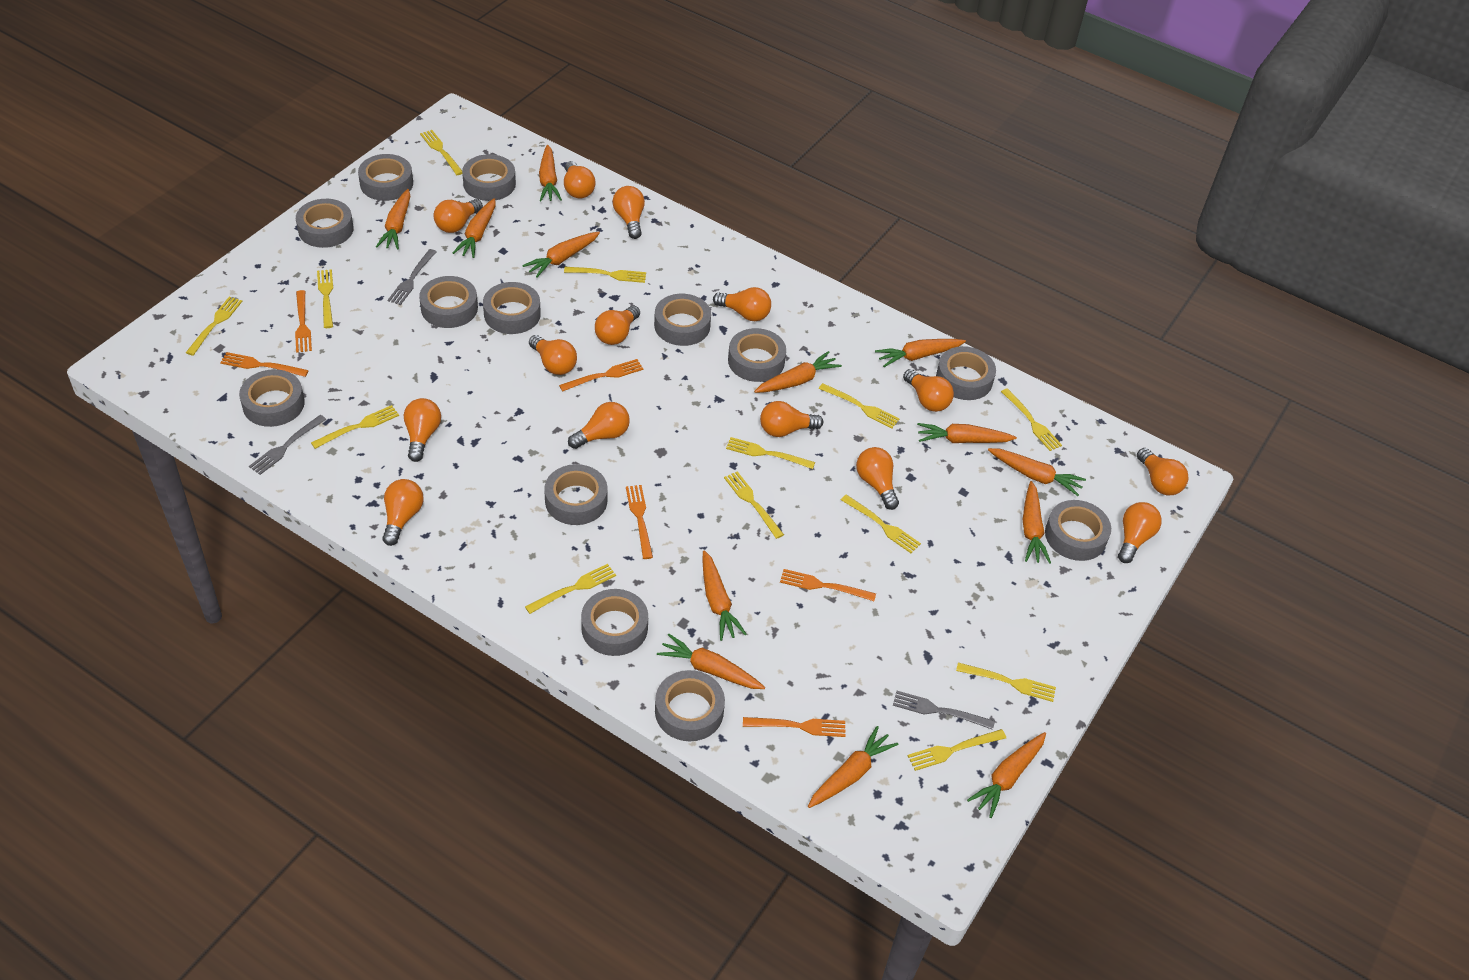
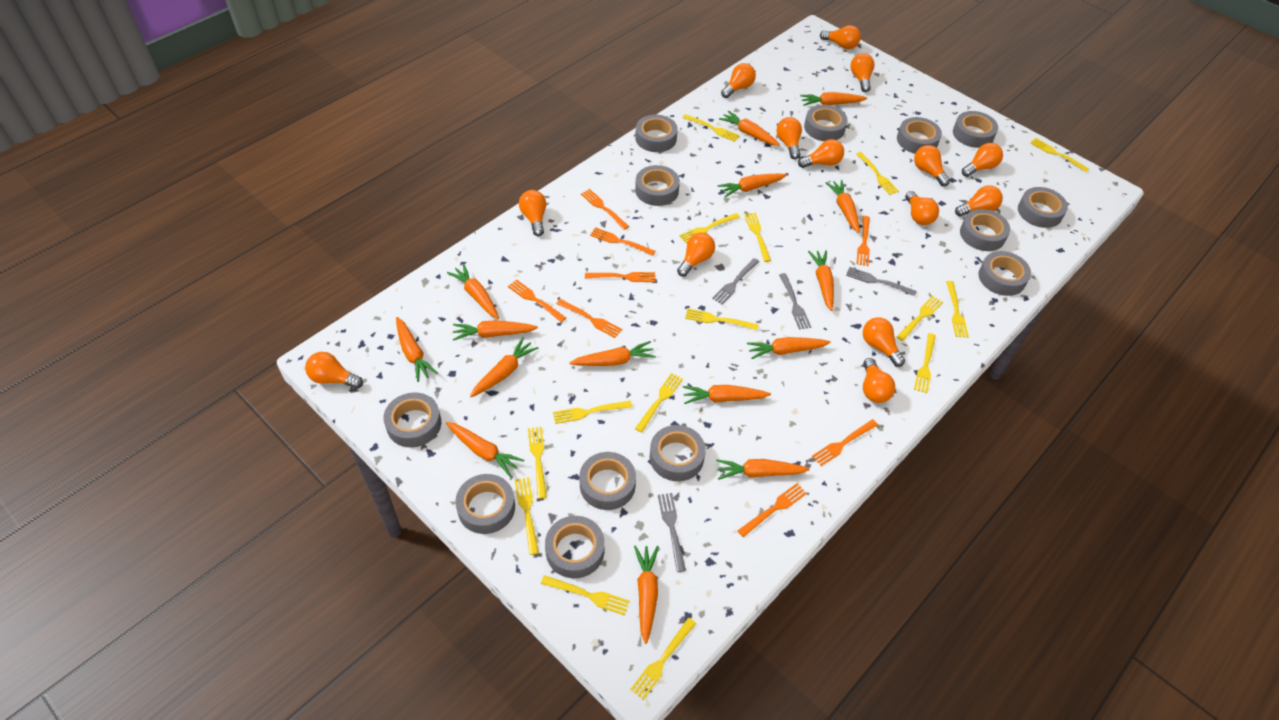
grey fork: 3 -> 4
orange carrot: 13 -> 15
orange fork: 6 -> 8
yellow fork: 13 -> 15

